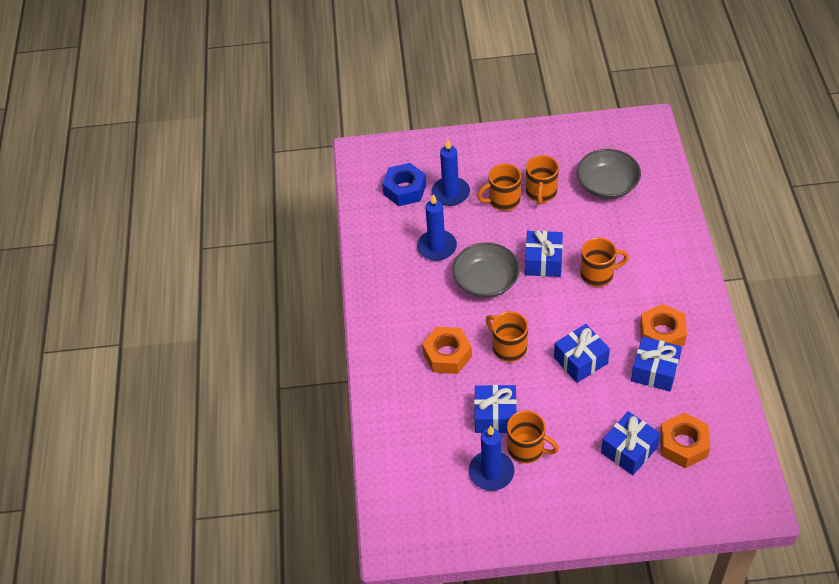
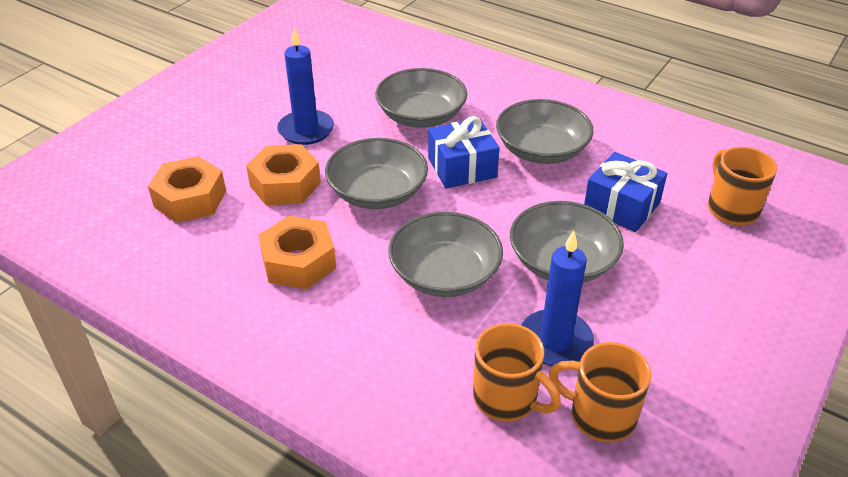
blue candle: 3 -> 2
blue gift: 5 -> 2
blue nut: 1 -> 0
grey bowl: 2 -> 5
orange mug: 5 -> 3

